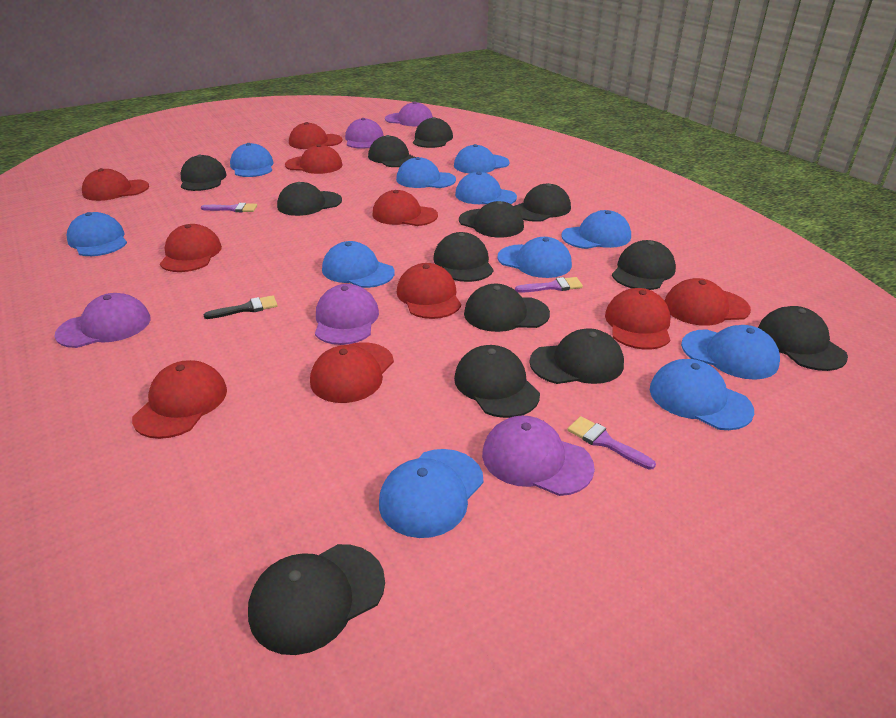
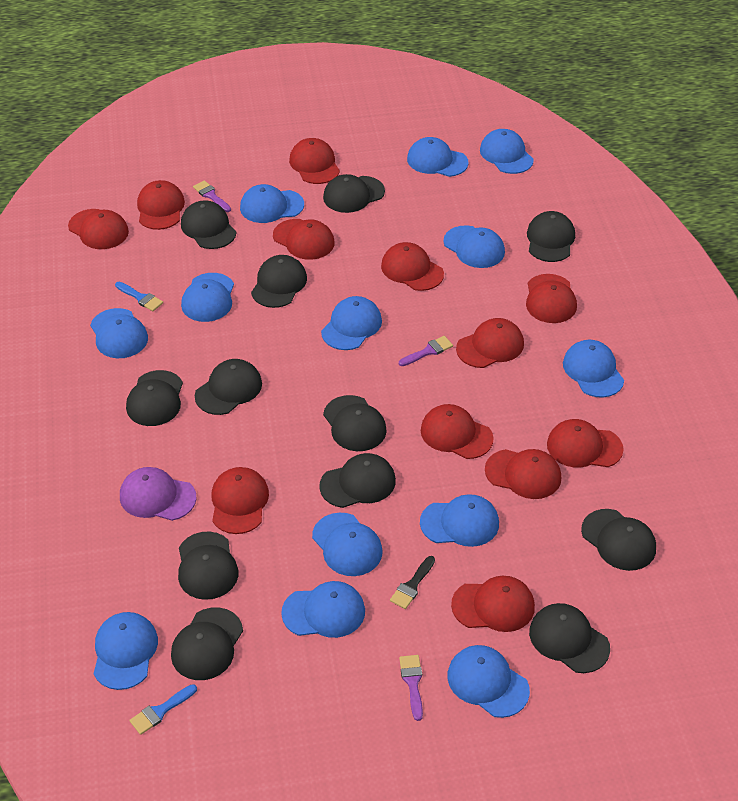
black cap: 13 -> 12
blue brush: 0 -> 2
blue cap: 11 -> 13
purple cap: 5 -> 1
red cap: 10 -> 12

